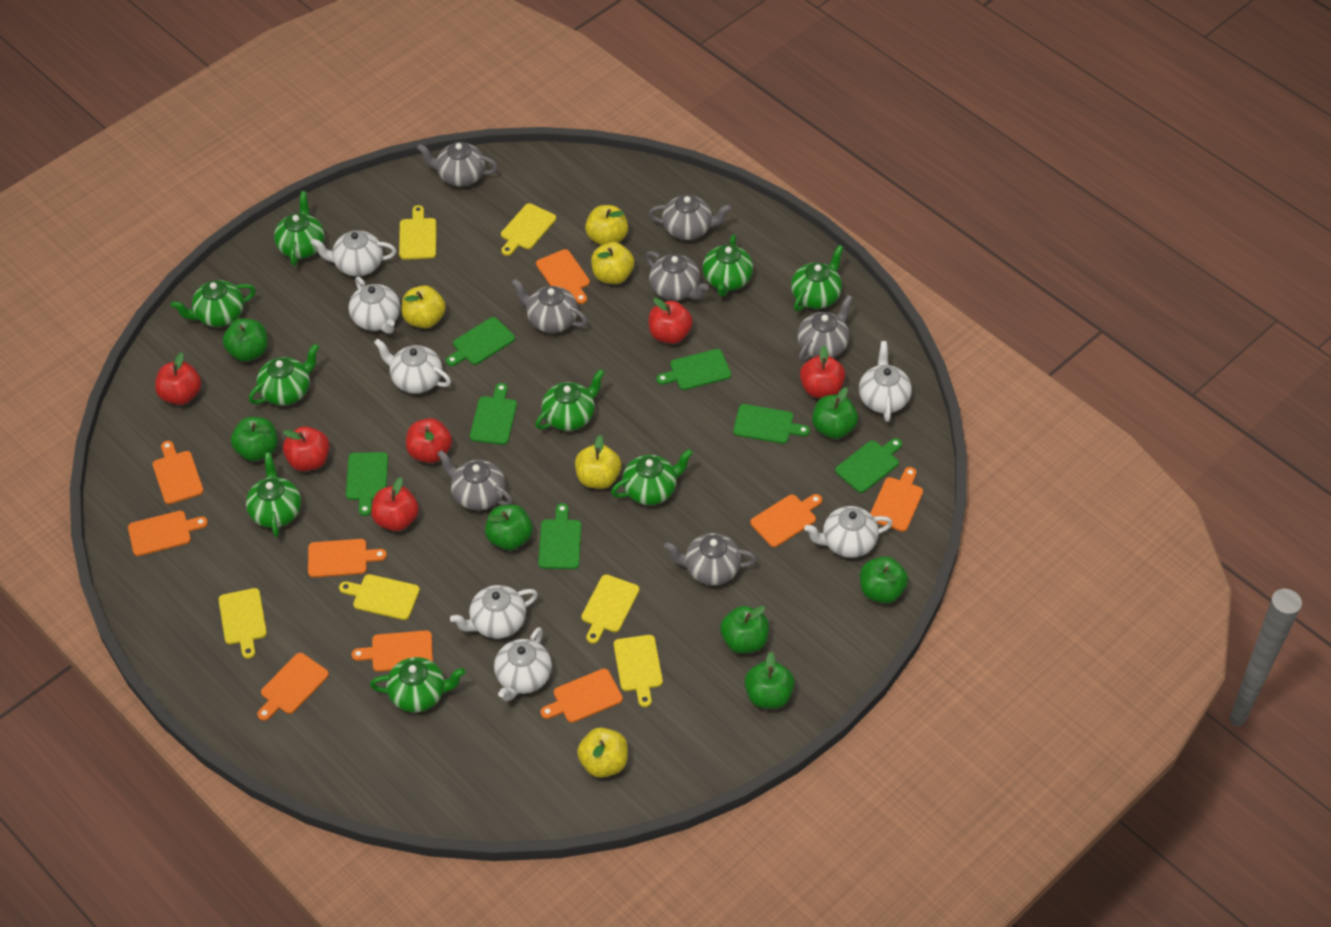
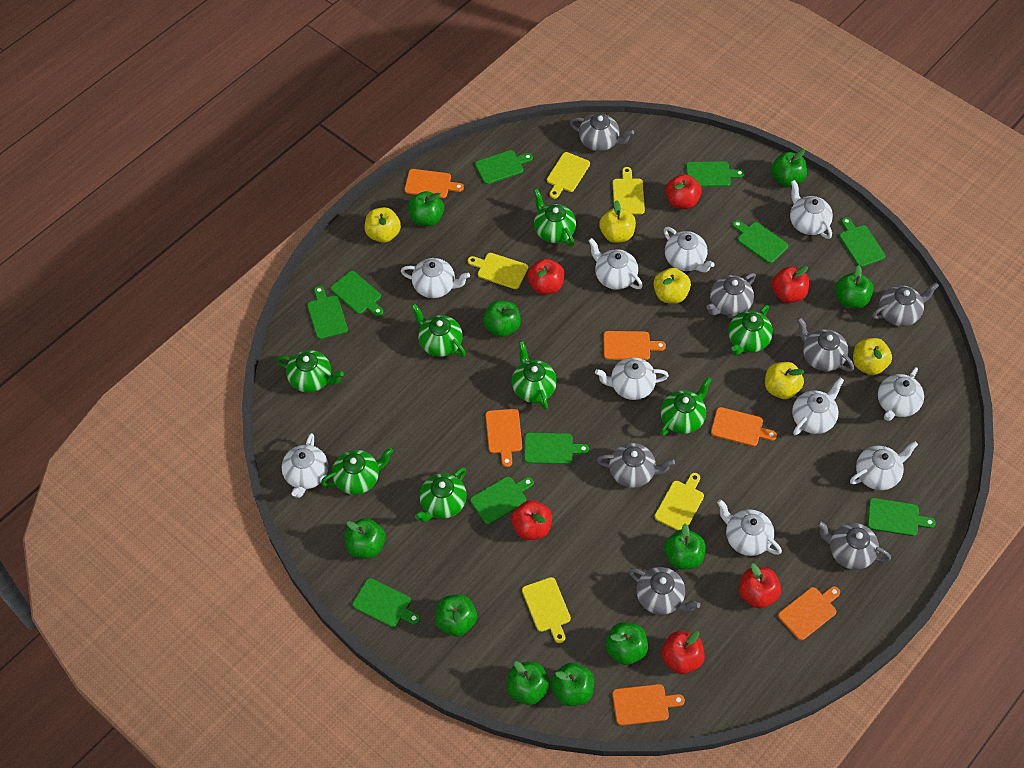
green apple: 7 -> 10
green cutting board: 7 -> 10
green teapot: 9 -> 8
orange cutting board: 9 -> 6
white teapot: 7 -> 10
yellow cutting board: 6 -> 5

